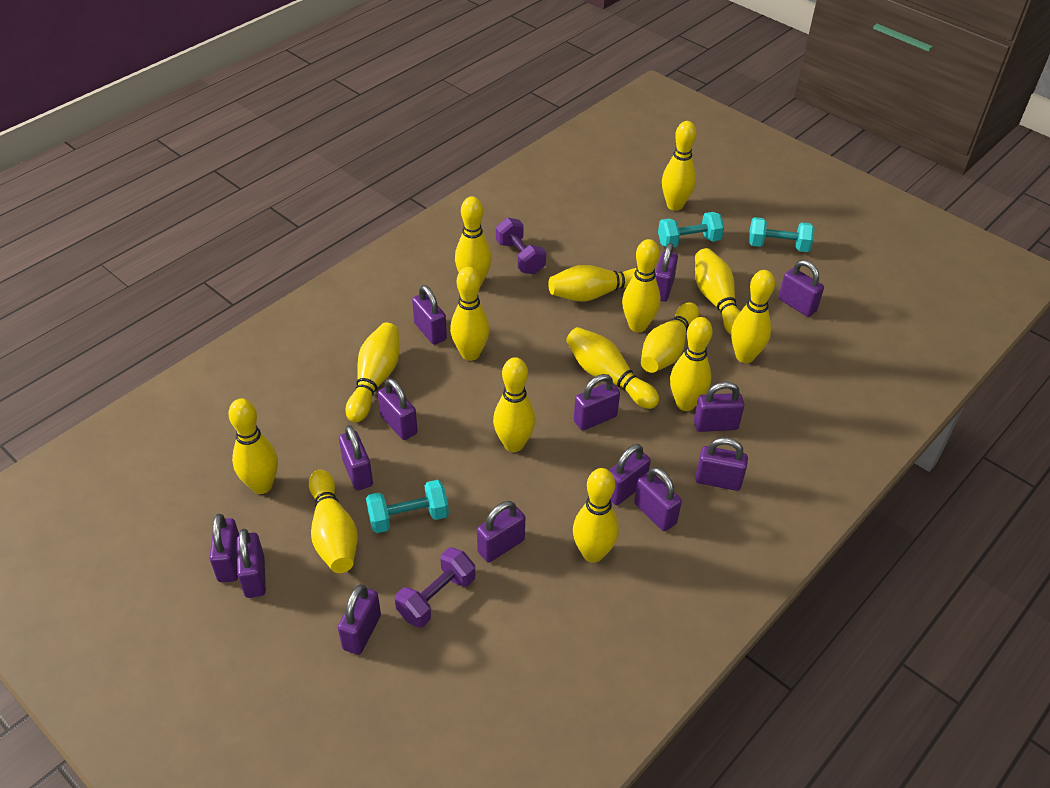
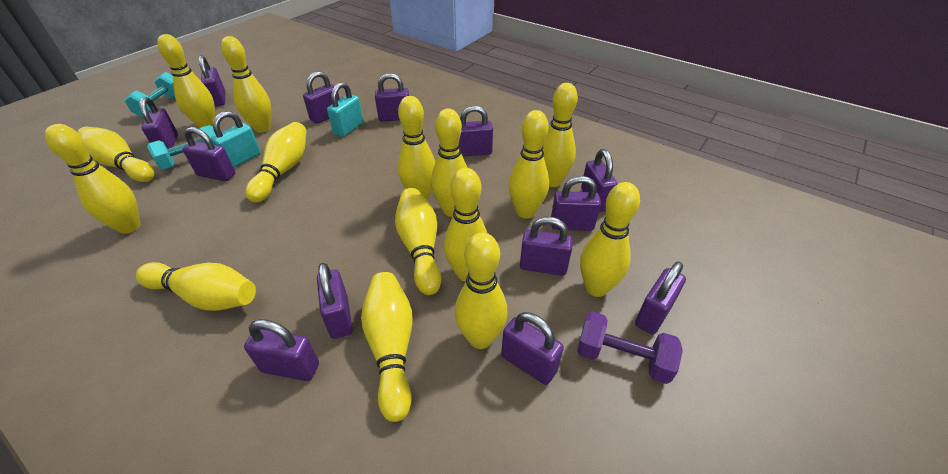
purple dumbbell: 2 -> 1
purple padlock: 14 -> 13
turquoise dumbbell: 3 -> 2
turquoise padlock: 0 -> 2

